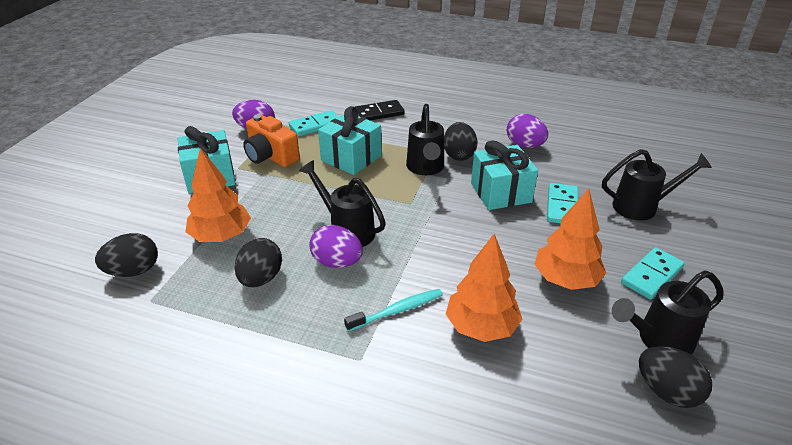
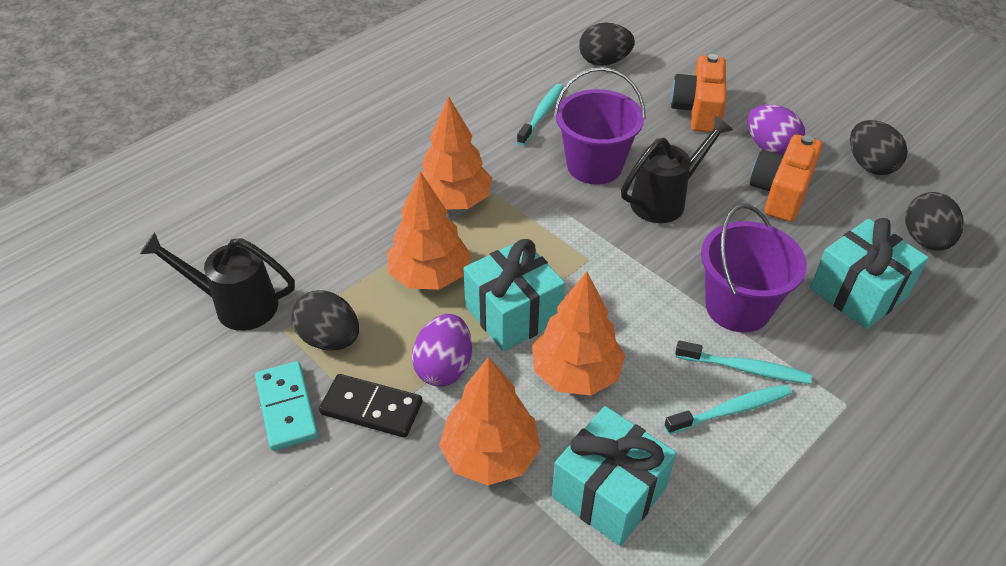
black watering can: 4 -> 2
orange camera: 1 -> 2
orange tree: 3 -> 4
purple bucket: 0 -> 2
purple egg: 3 -> 2
turquoise domino: 3 -> 1
turquoise toothbrush: 1 -> 3

